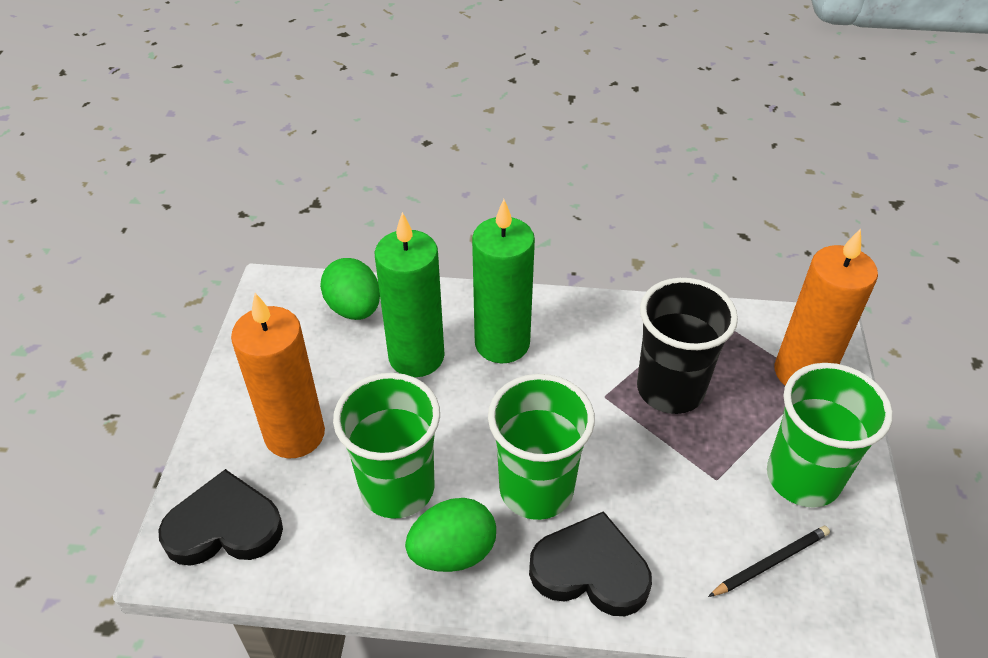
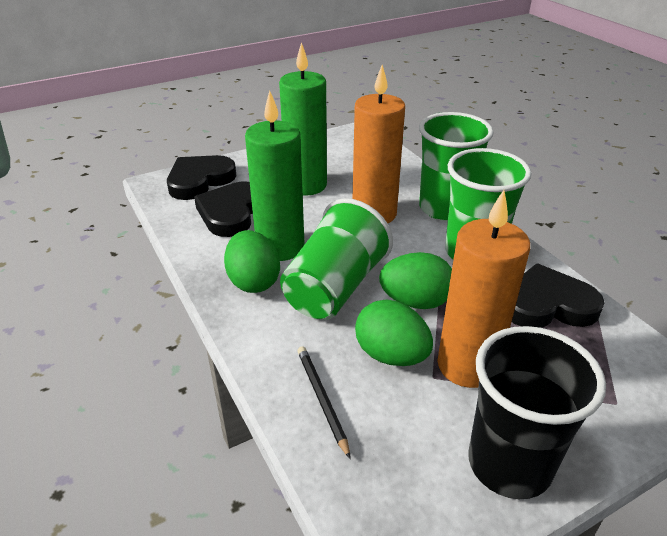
black heart: 2 -> 3
green egg: 2 -> 3

